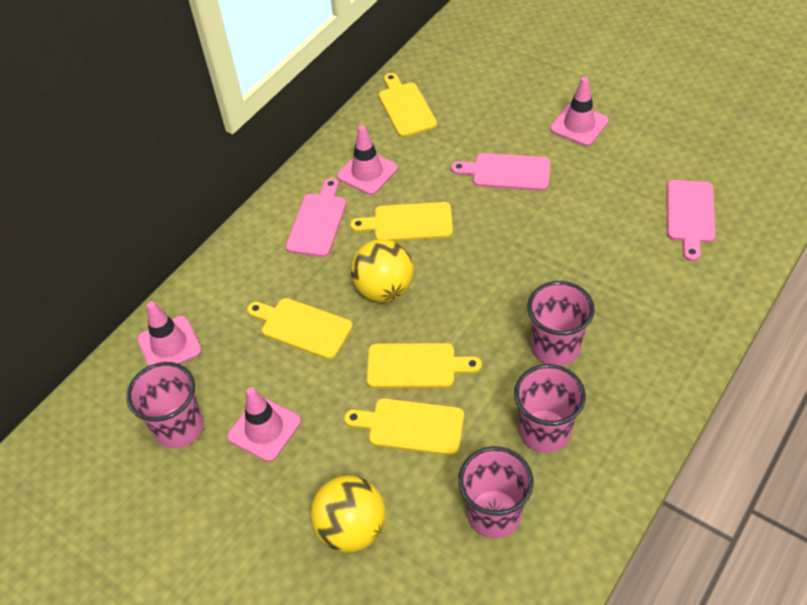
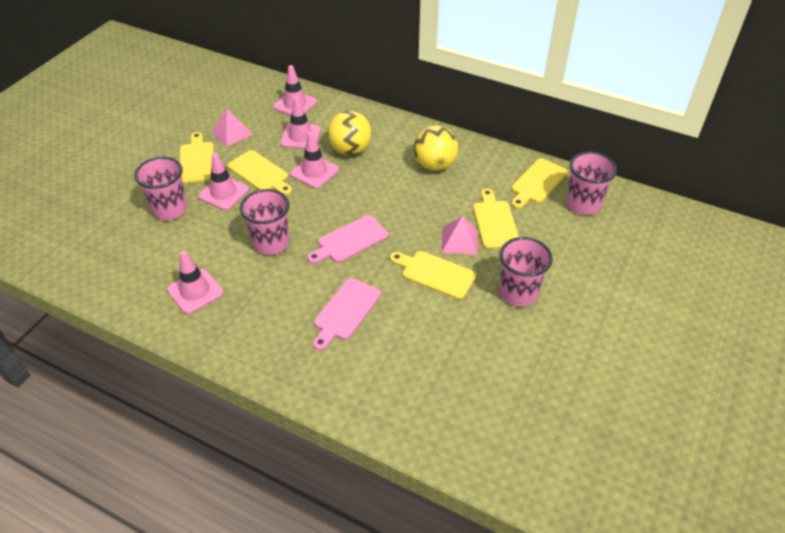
pink cutting board: 3 -> 2
pink pyramid: 0 -> 2
pink traffic cone: 4 -> 5

